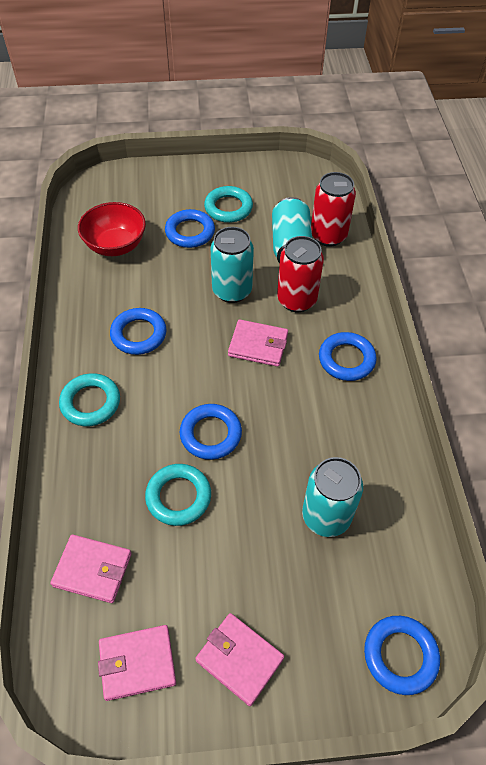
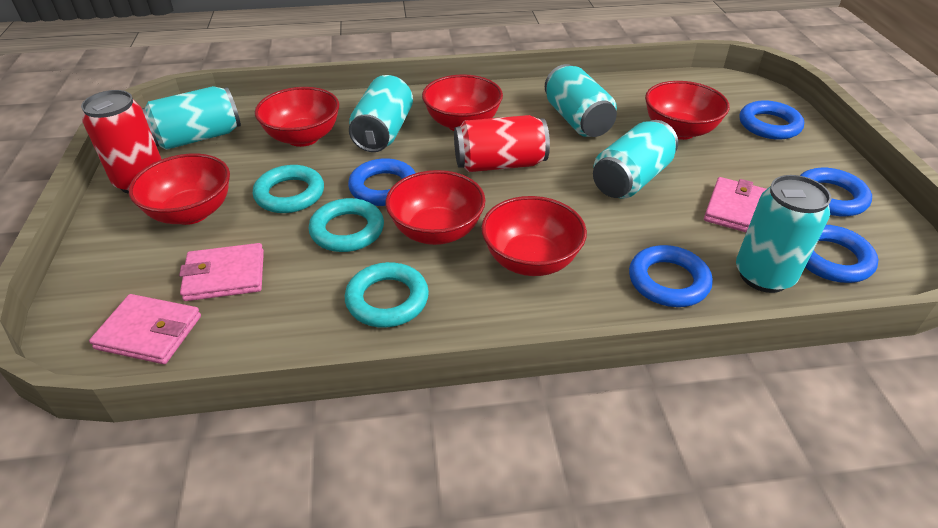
pink wallet: 4 -> 3
red bowl: 1 -> 6
turquoise can: 3 -> 5

